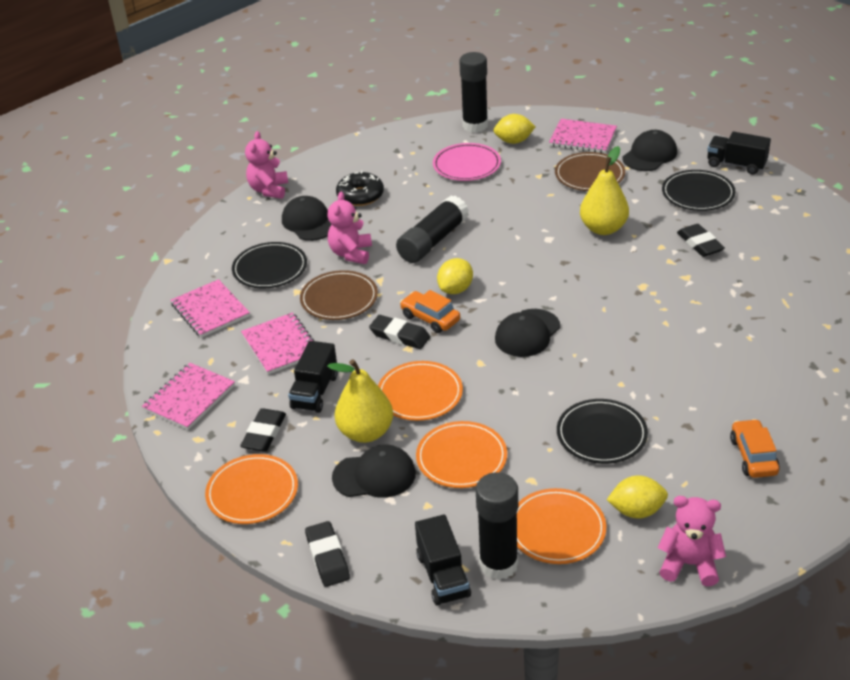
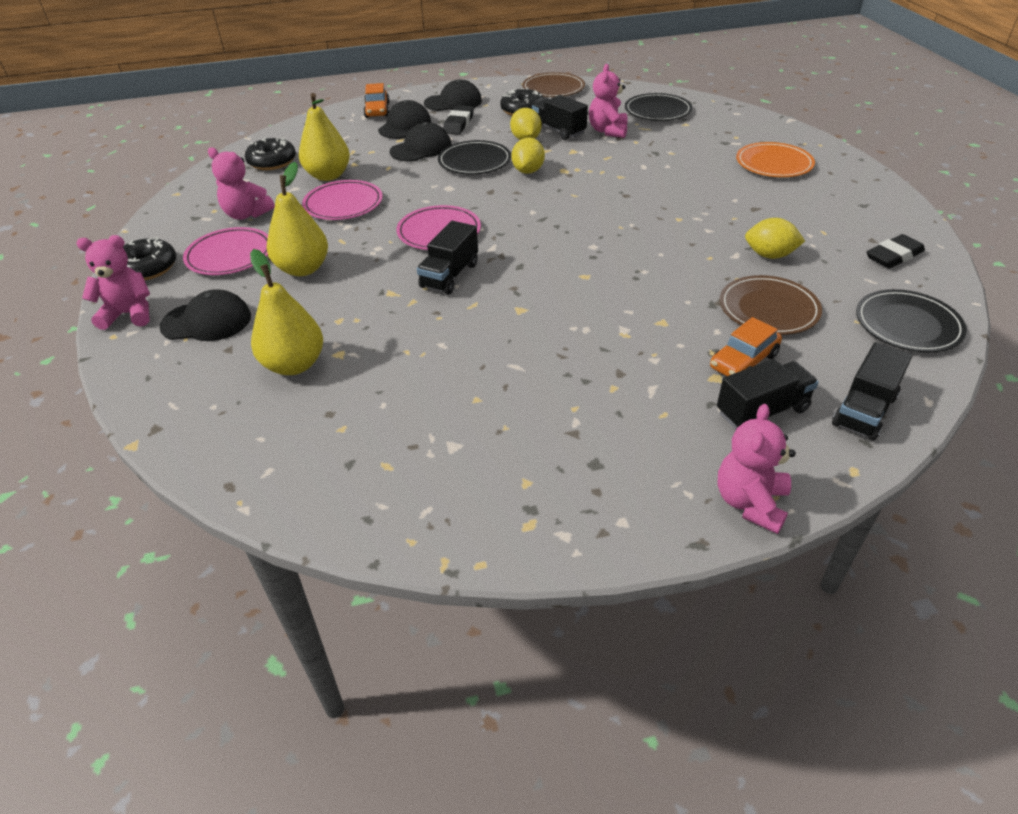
black donut: 1 -> 3
black eraser: 4 -> 2
black glue stick: 3 -> 0
black truck: 3 -> 4
orange plate: 4 -> 1
pink notebook: 4 -> 0
pink plate: 1 -> 3
pink teddy bear: 3 -> 4
yellow pear: 2 -> 3

